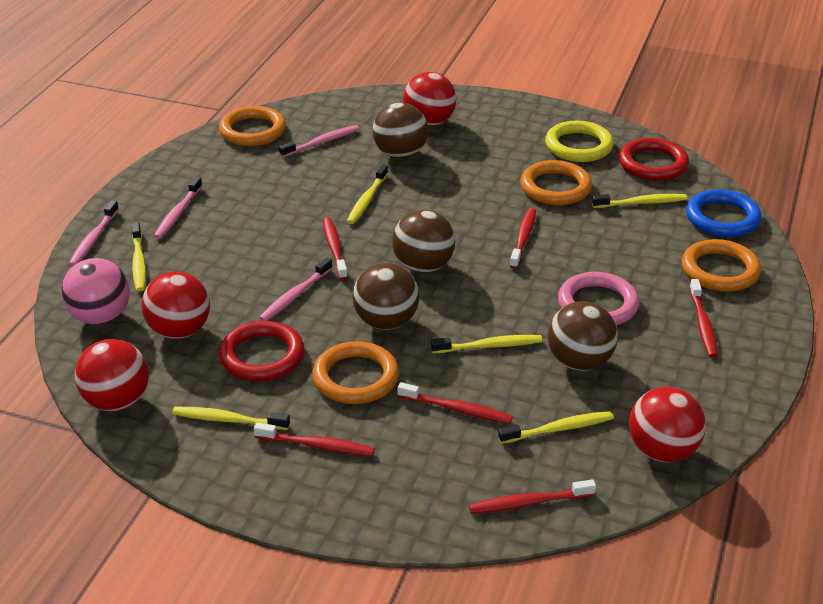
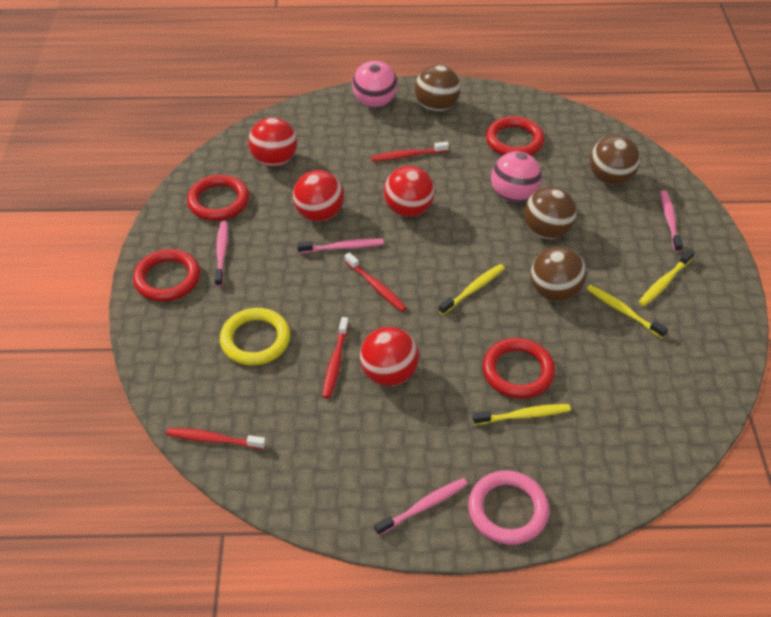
blue ring: 1 -> 0
orange ring: 4 -> 0
pink ball: 1 -> 2
red ring: 2 -> 4
red toothbrush: 6 -> 4
yellow toothbrush: 6 -> 4

